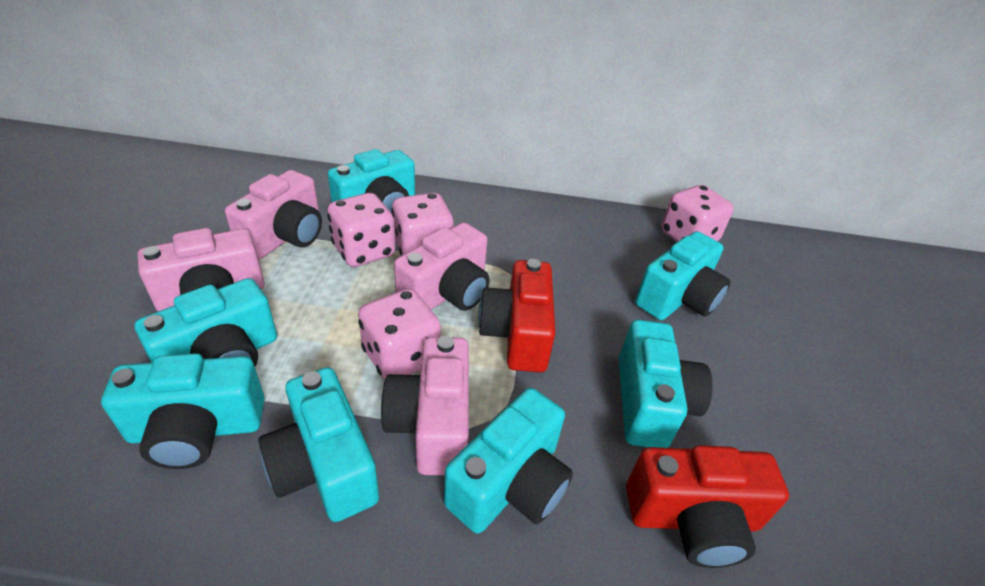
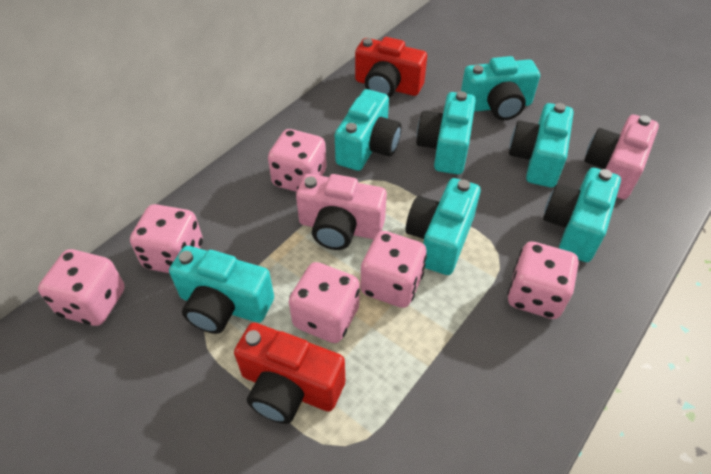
pink camera: 4 -> 2
pink dice: 4 -> 6

